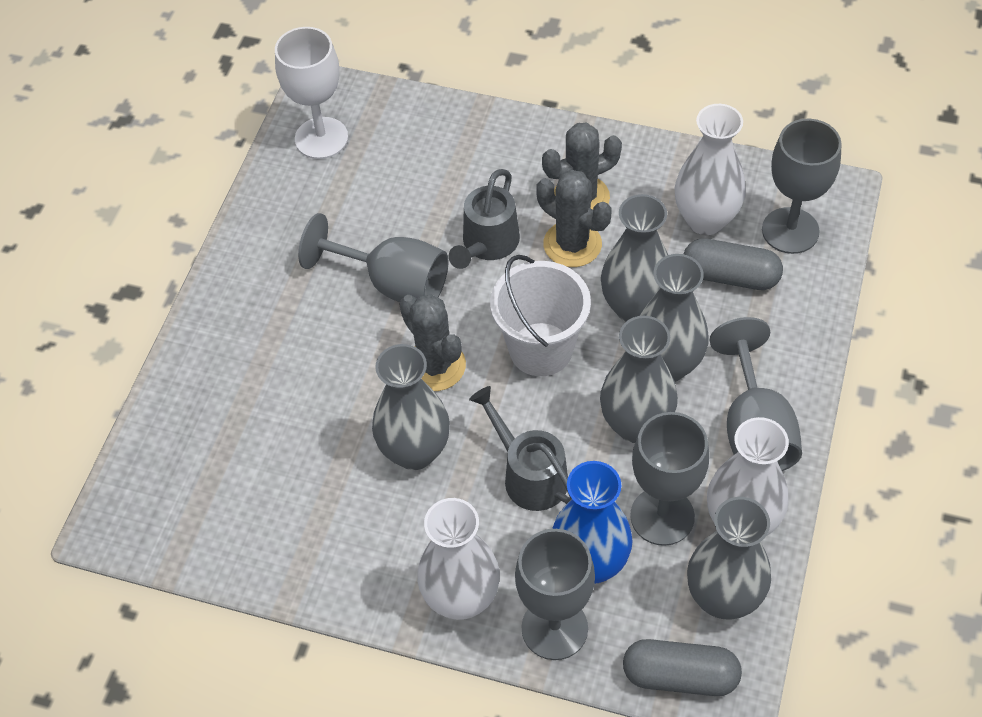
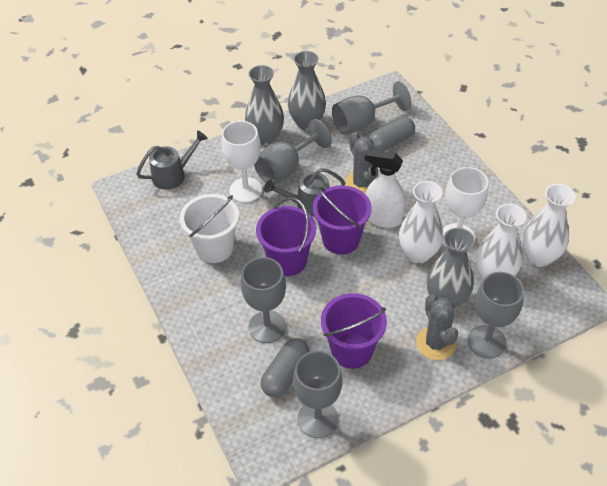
blue vase: 1 -> 0
grey cactus: 3 -> 2
grey vase: 5 -> 3
purple bucket: 0 -> 3
white goblet: 1 -> 2
white spray bottle: 0 -> 1

